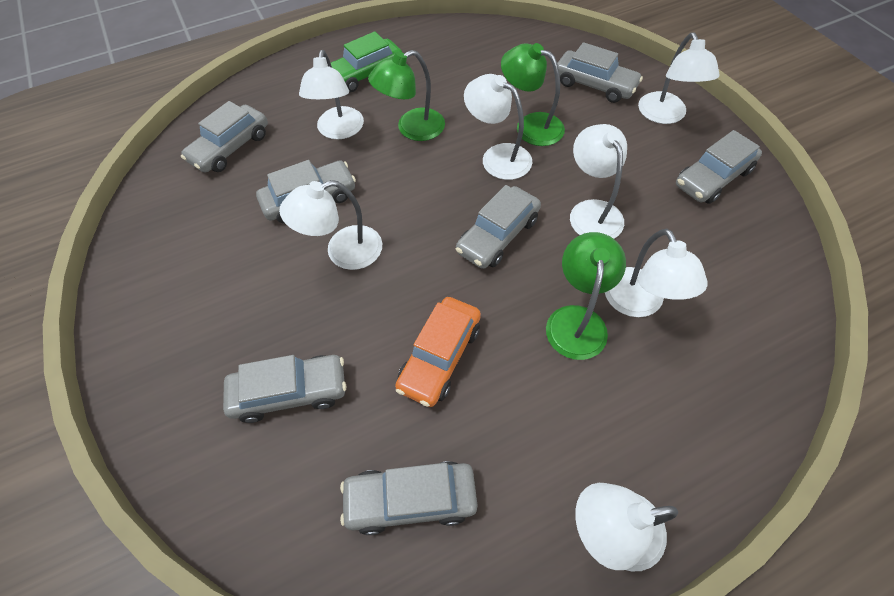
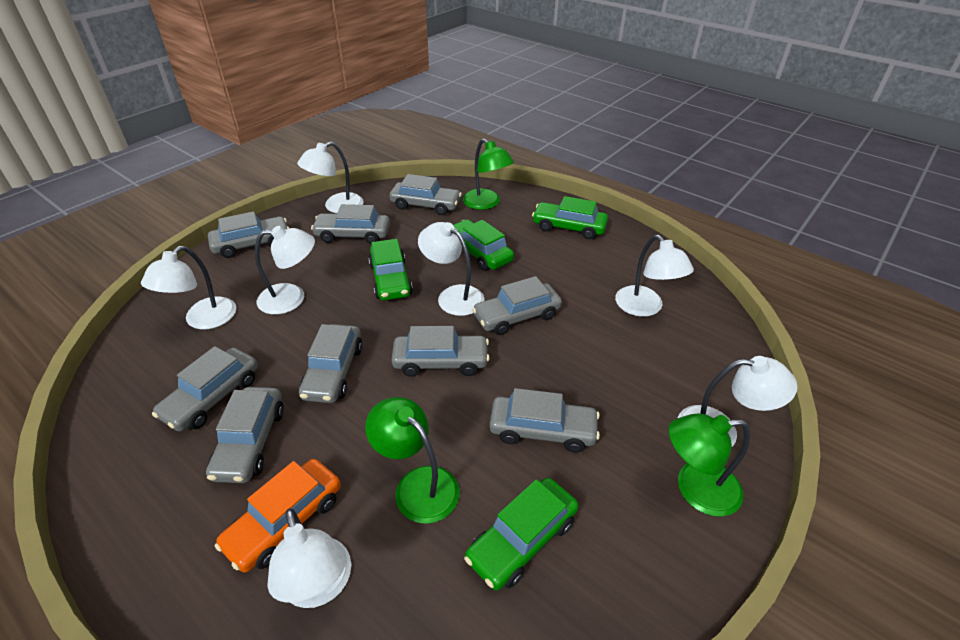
green car: 1 -> 4
grey car: 7 -> 9

